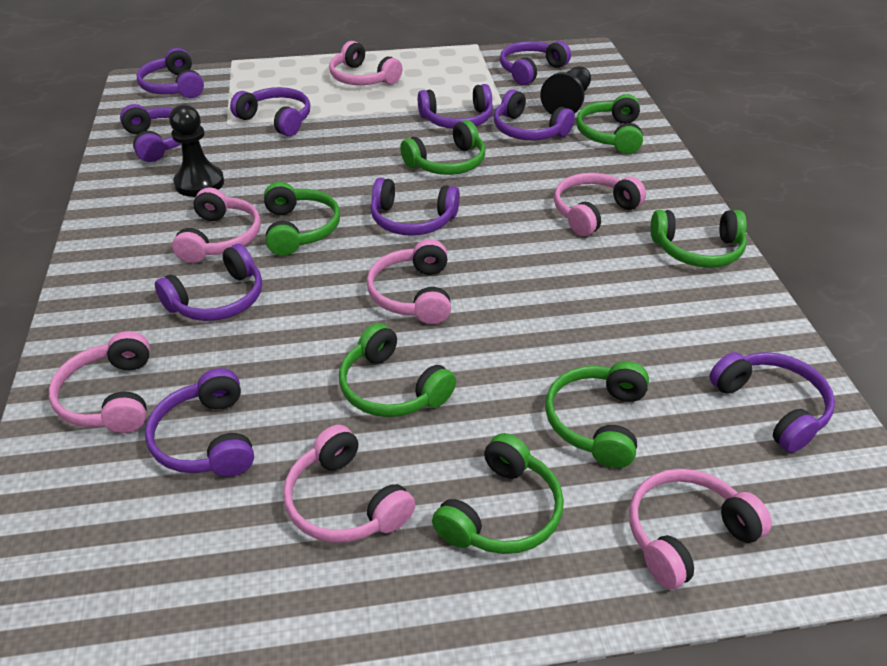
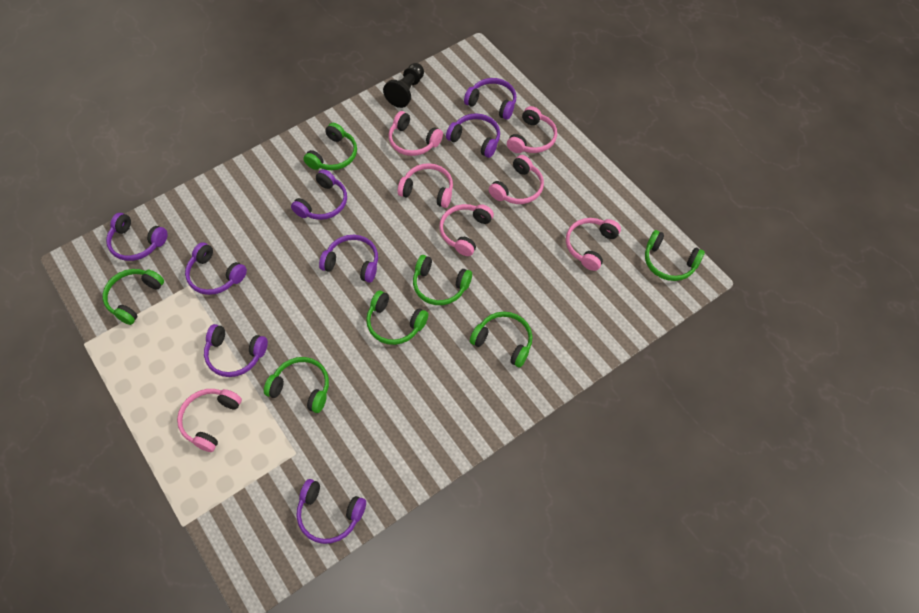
black pawn: 2 -> 1
purple headphones: 10 -> 8

